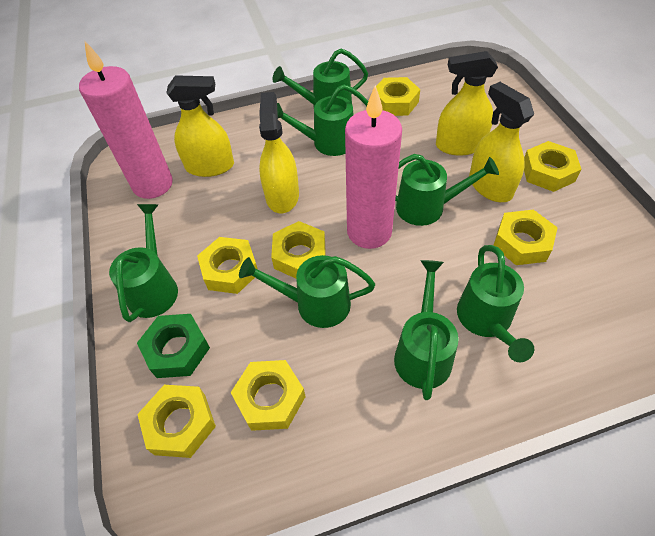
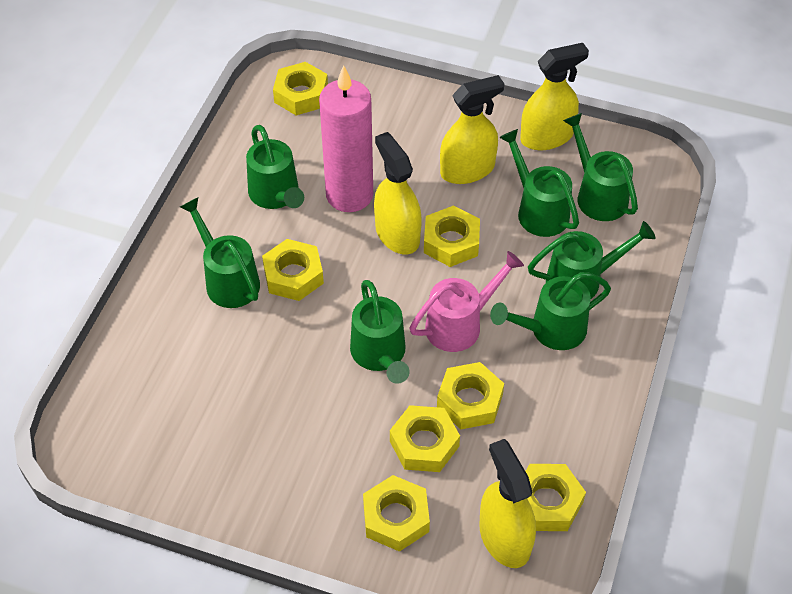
green nut: 1 -> 0
pink candle: 2 -> 1
pink watering can: 0 -> 1

